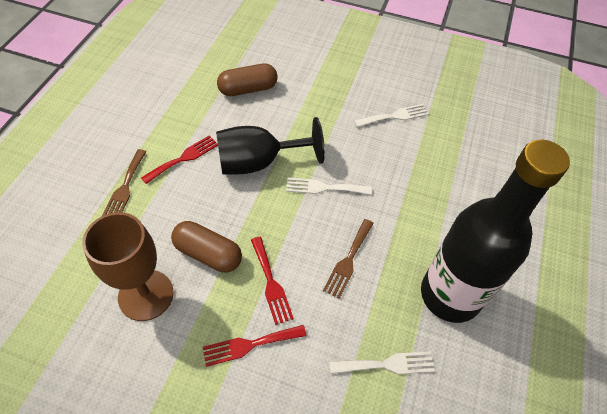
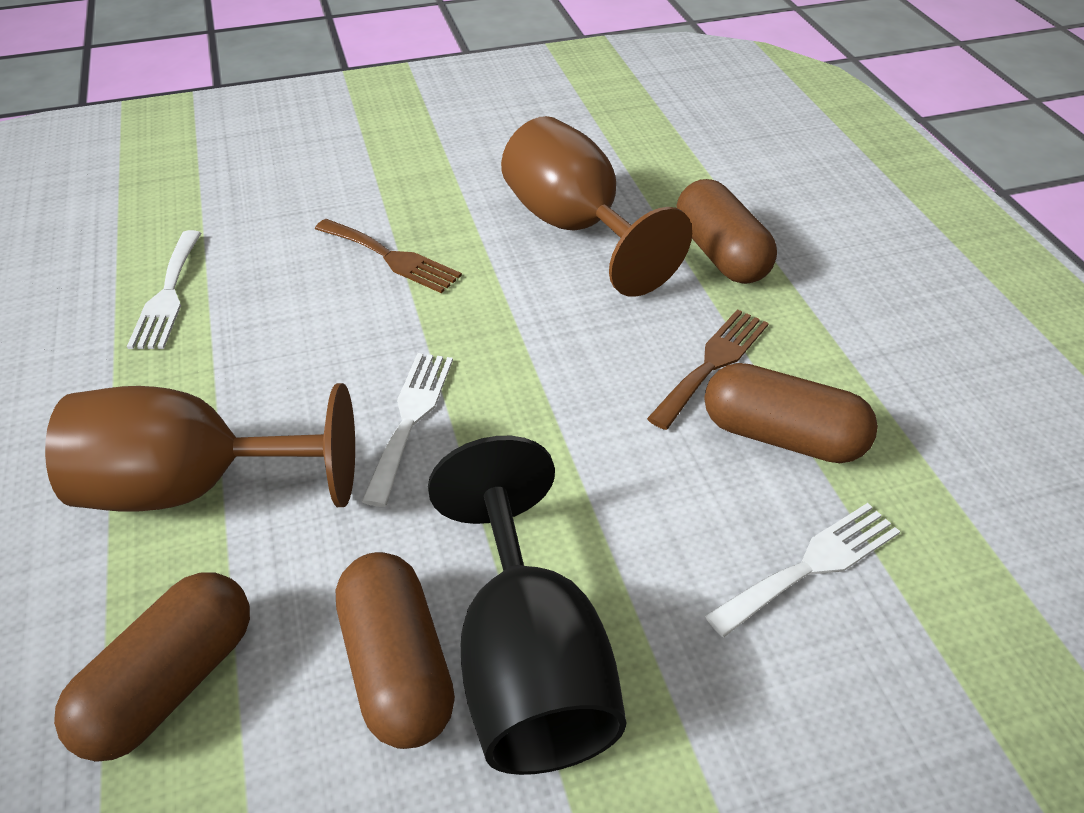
black bottle: 1 -> 0
brown capsule: 2 -> 4
brown goblet: 1 -> 2
red fork: 3 -> 0

